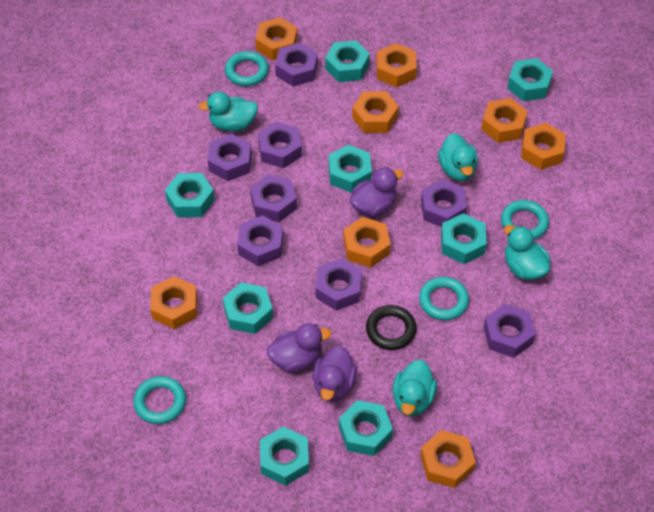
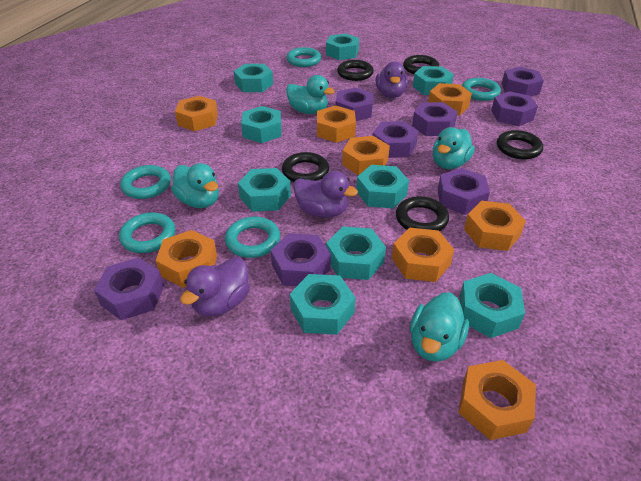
black ring: 1 -> 5
turquoise nut: 8 -> 9
turquoise ring: 4 -> 5

